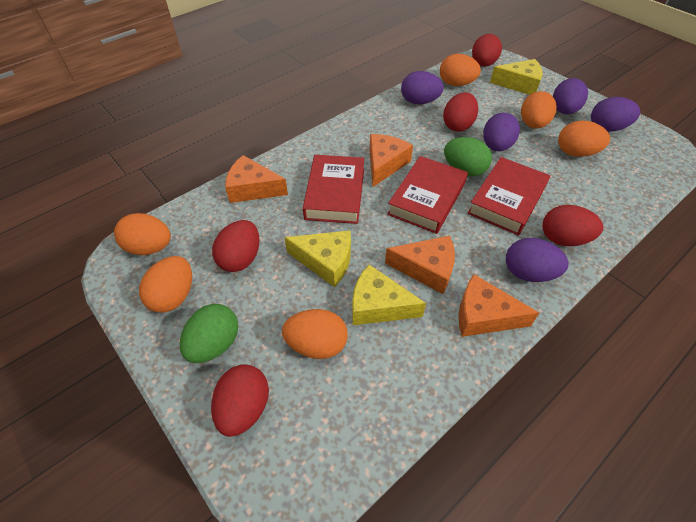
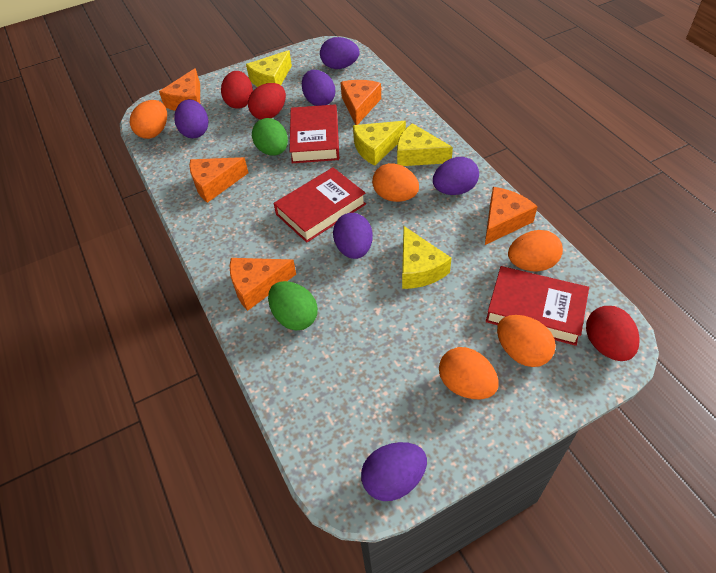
orange cheese: 4 -> 5
orange egg: 6 -> 5
purple egg: 5 -> 6
red egg: 5 -> 3
yellow cheese: 3 -> 4

